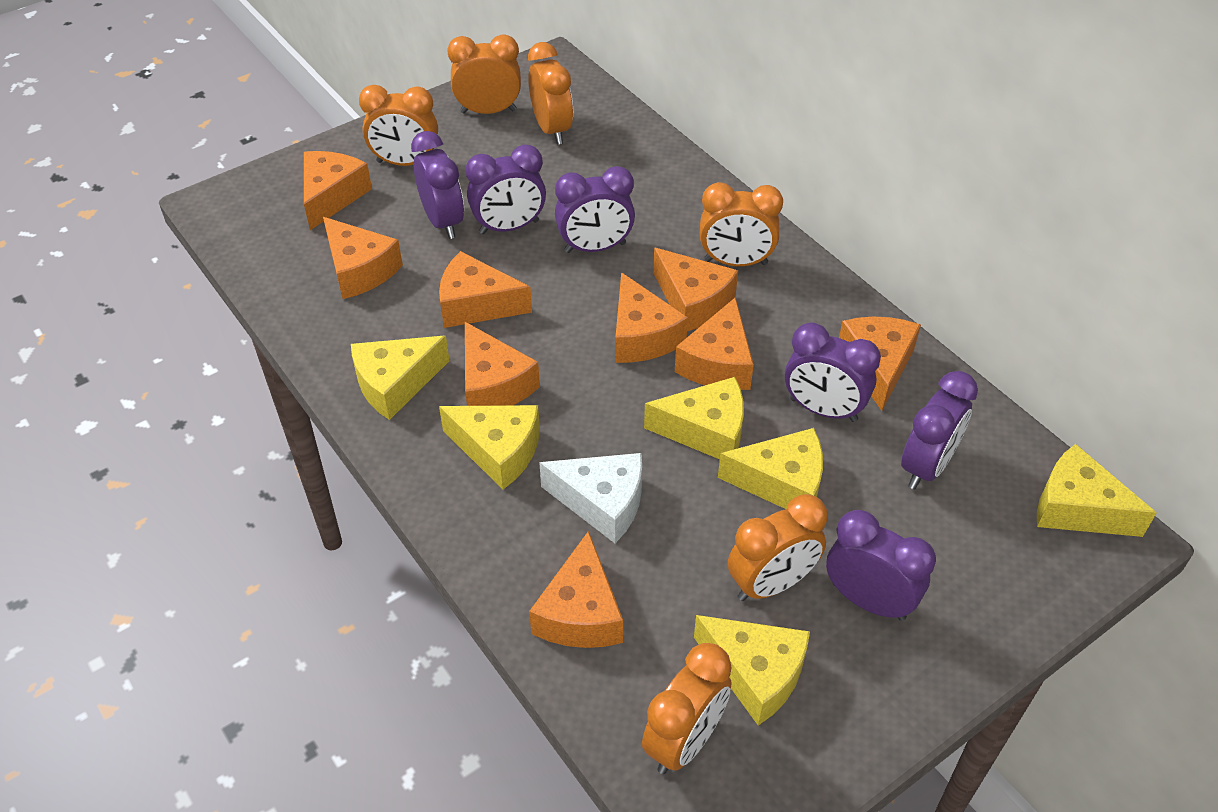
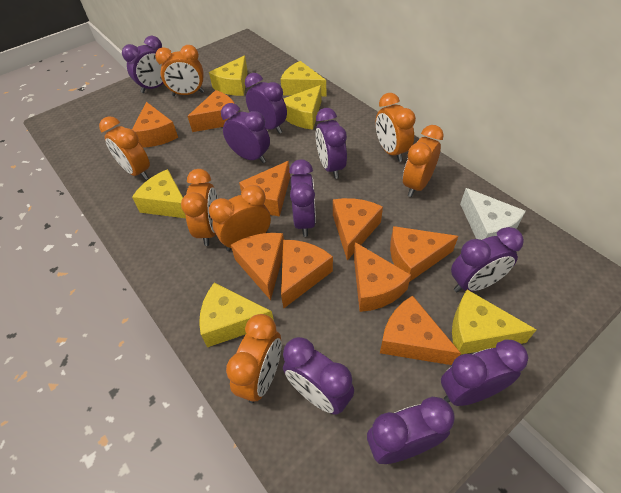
orange clock: 6 -> 7
purple clock: 6 -> 9

